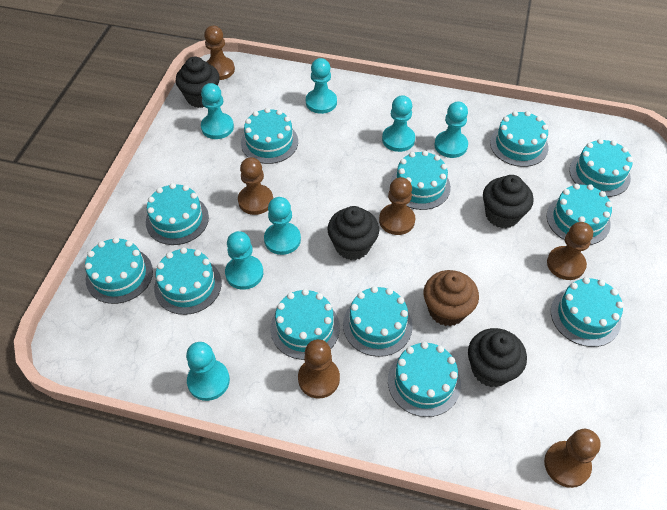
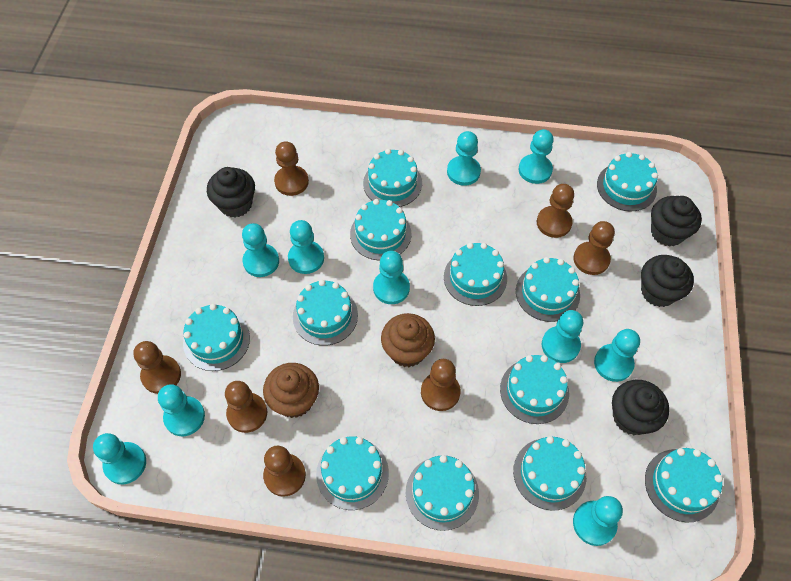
brown cupcake: 1 -> 2
brown pawn: 6 -> 7
turquoise pawn: 7 -> 10

